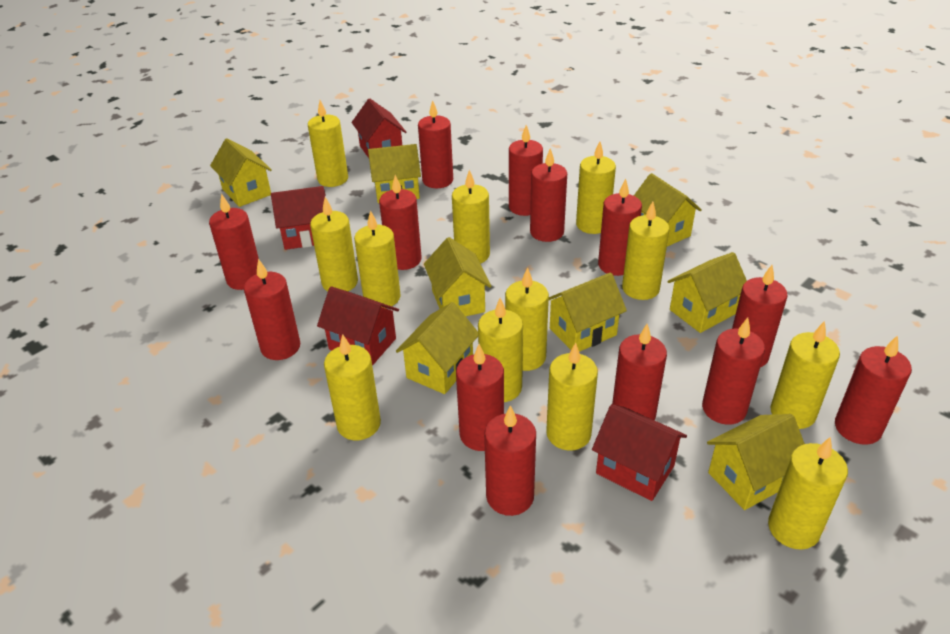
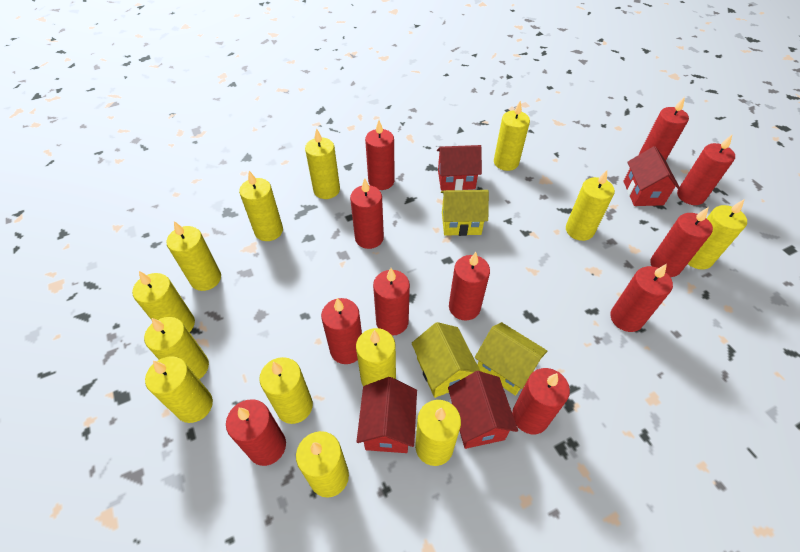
red candle: 13 -> 11
yellow candle: 12 -> 13
yellow house: 8 -> 3

